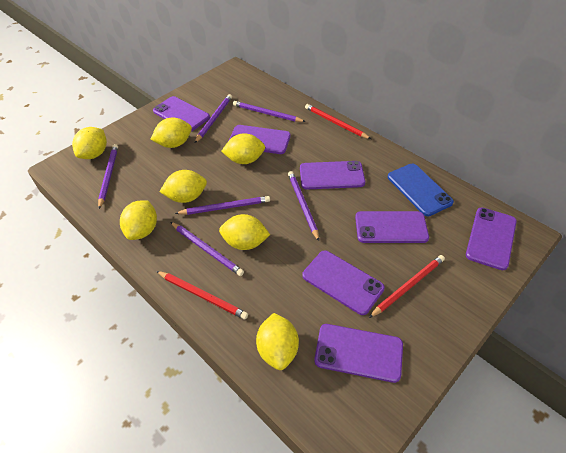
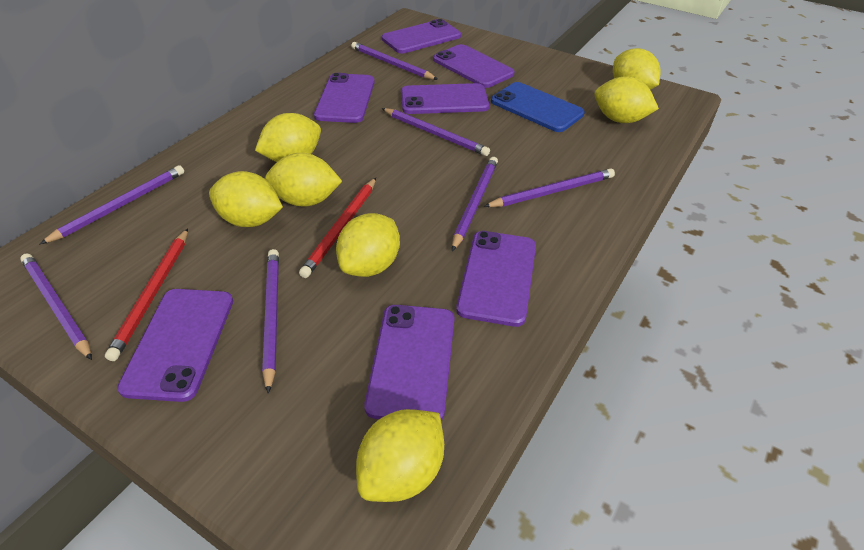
purple pencil: 6 -> 7
red pencil: 3 -> 2

